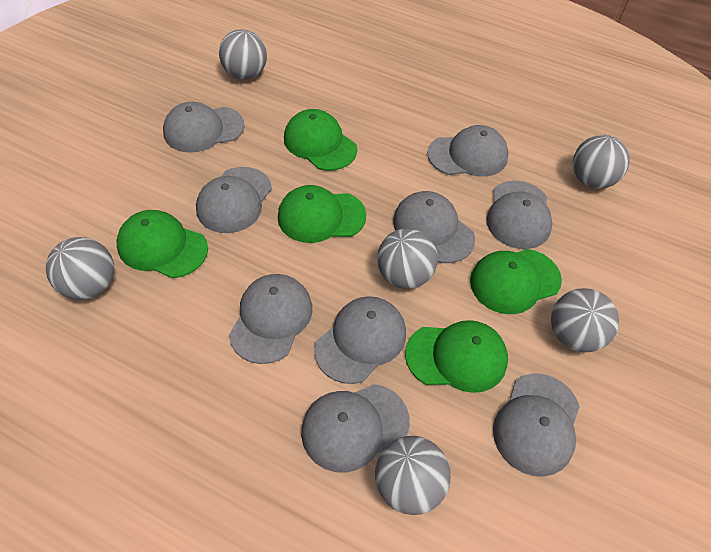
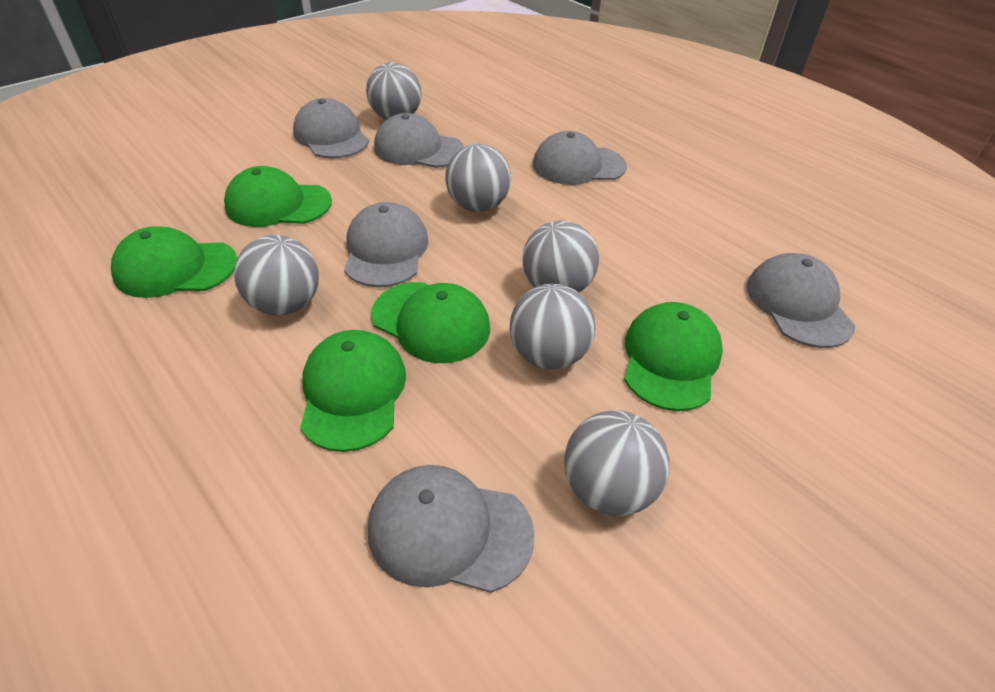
grey cap: 9 -> 6

